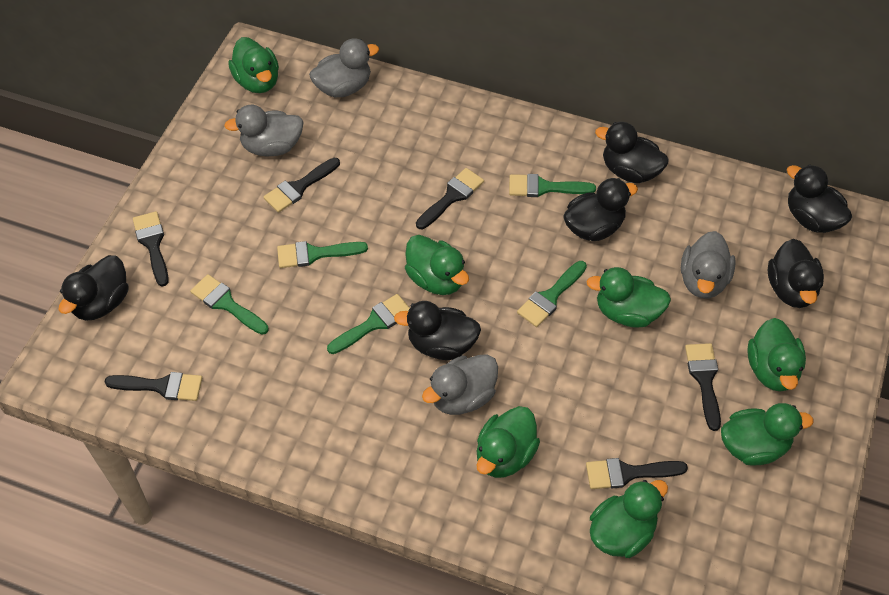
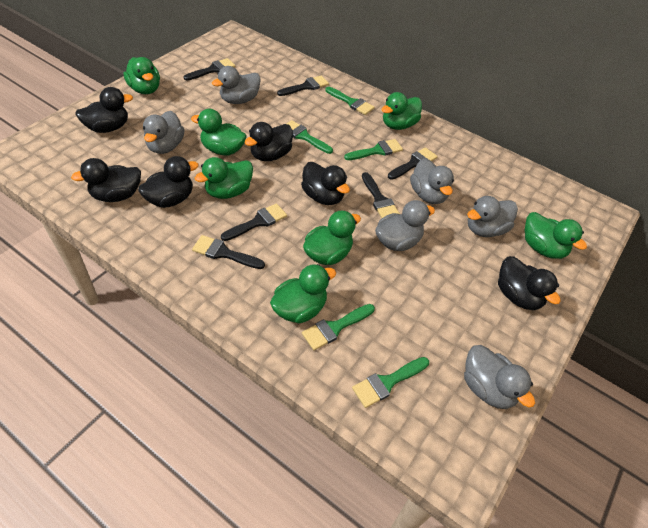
grey duck: 4 -> 6

